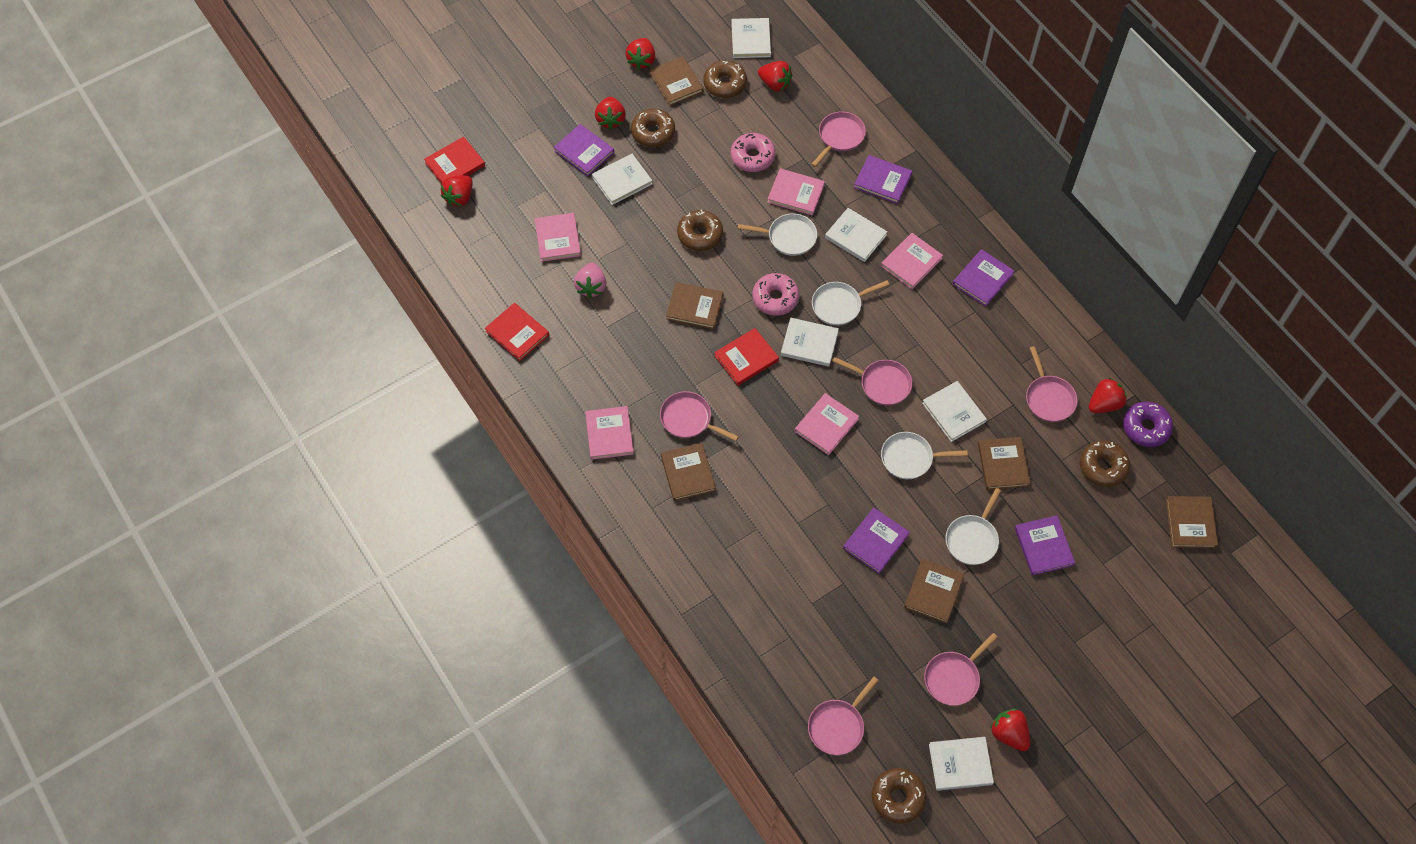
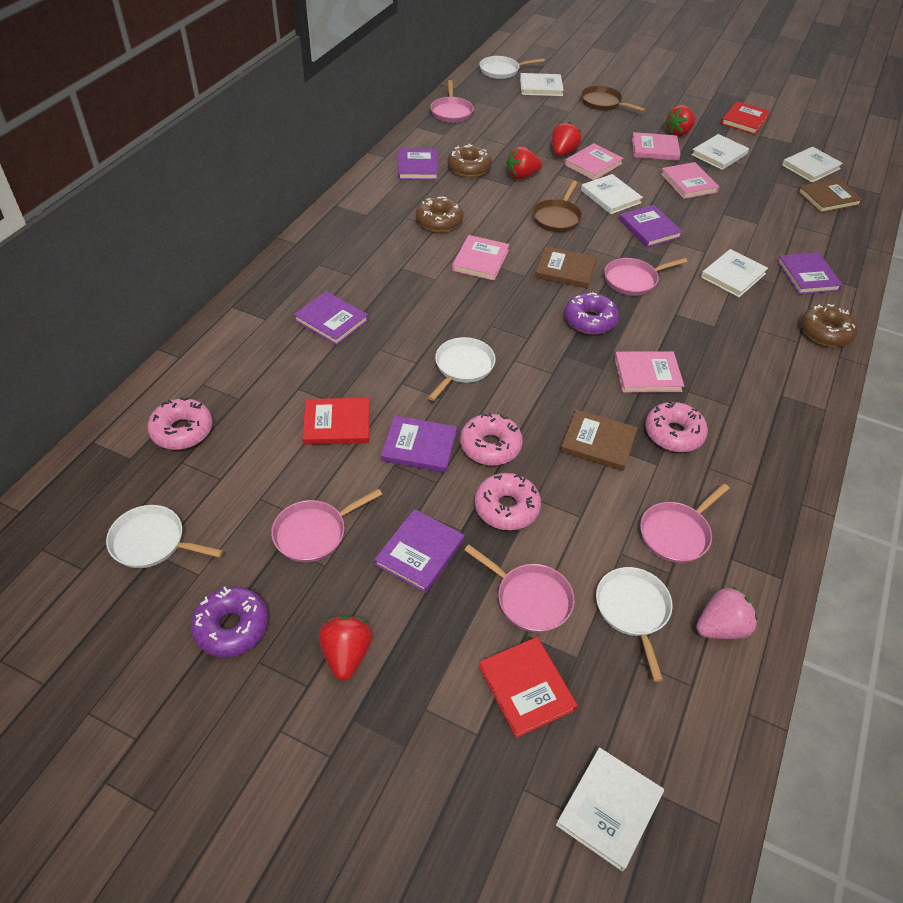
brown book: 6 -> 3
brown donut: 5 -> 3
brown pan: 0 -> 2
pink donut: 2 -> 4
pink pan: 6 -> 5
purple book: 5 -> 6
purple donut: 1 -> 2
red strawberry: 6 -> 4

